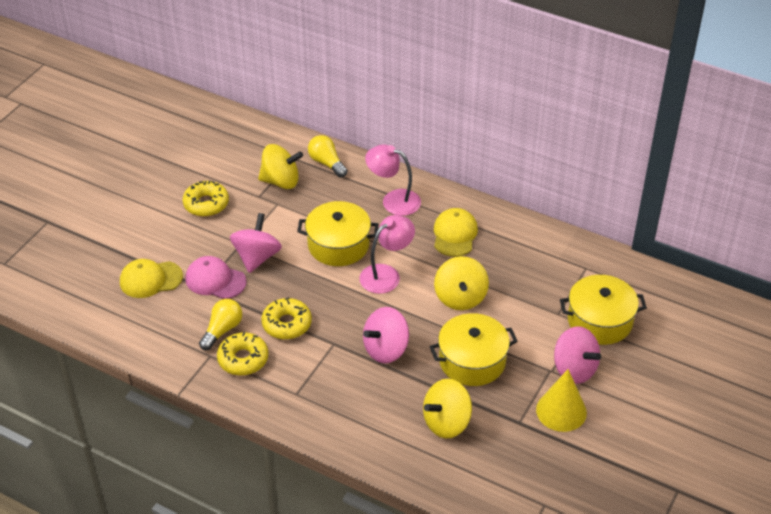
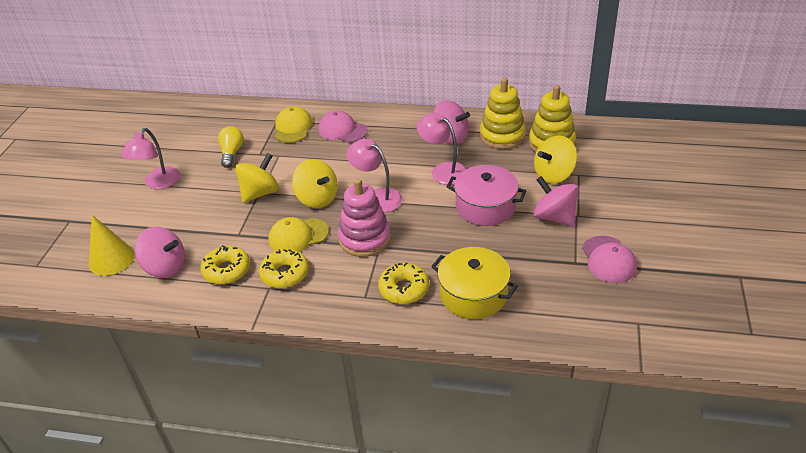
pink cap: 1 -> 2
pink lamp: 2 -> 3
pink pot: 0 -> 1
pink stacking toy: 0 -> 1
yellow light bulb: 2 -> 1
yellow pot: 3 -> 1
yellow stacking toy: 0 -> 2

